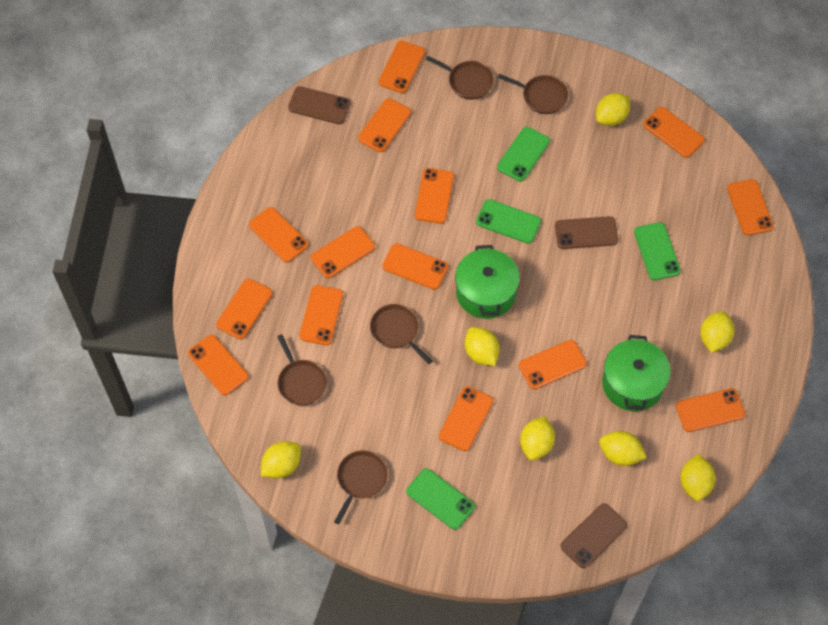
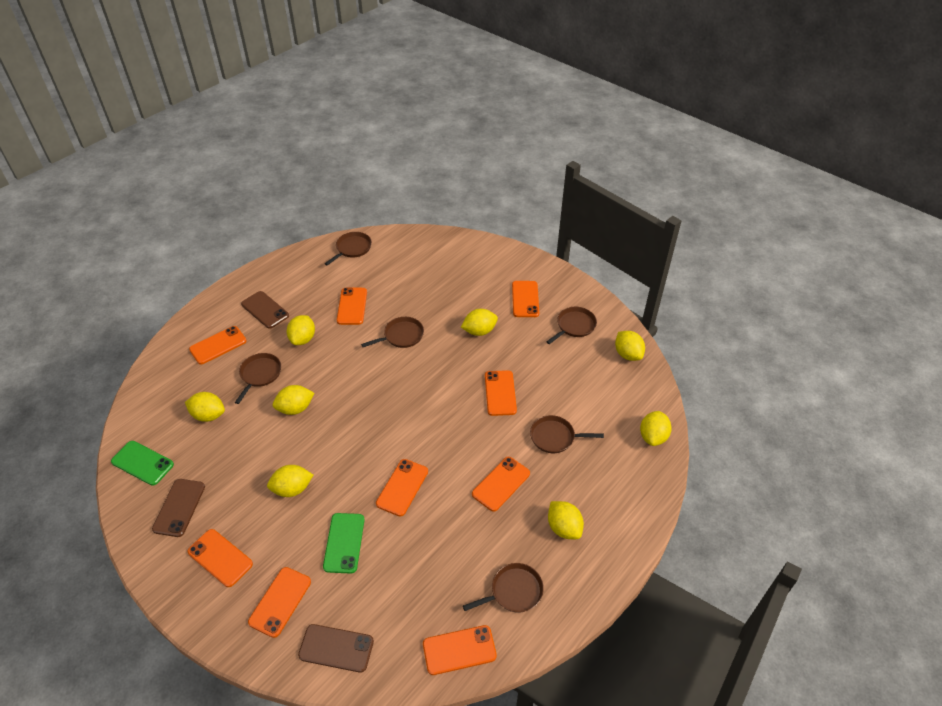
brown pan: 5 -> 6
green phone: 4 -> 2
green pot: 2 -> 0
orange phone: 14 -> 9
yellow lemon: 7 -> 8

